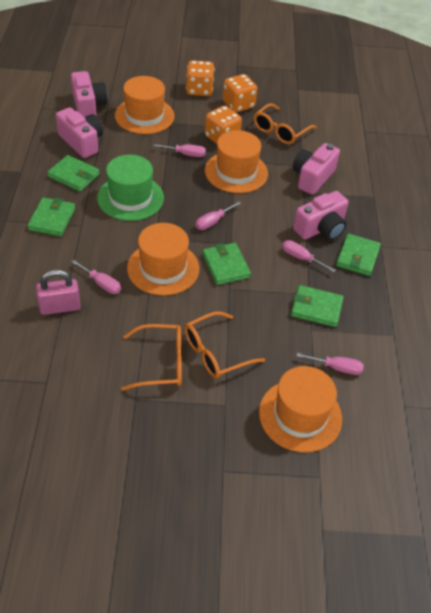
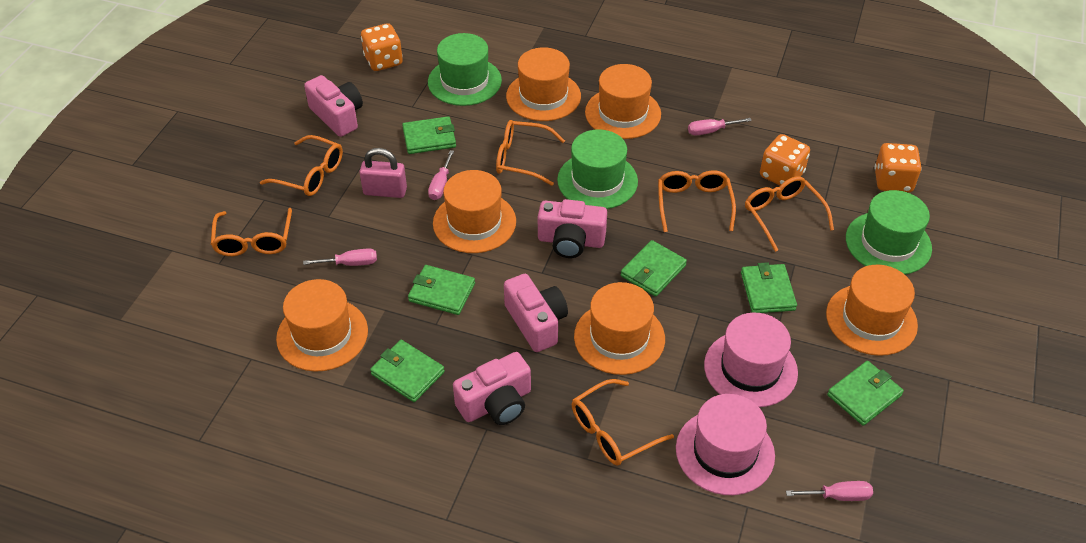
green hat: 1 -> 3
green wallet: 5 -> 6
orange glasses: 3 -> 6
orange hat: 4 -> 6
pink hat: 0 -> 2
pink screwdriver: 5 -> 4

